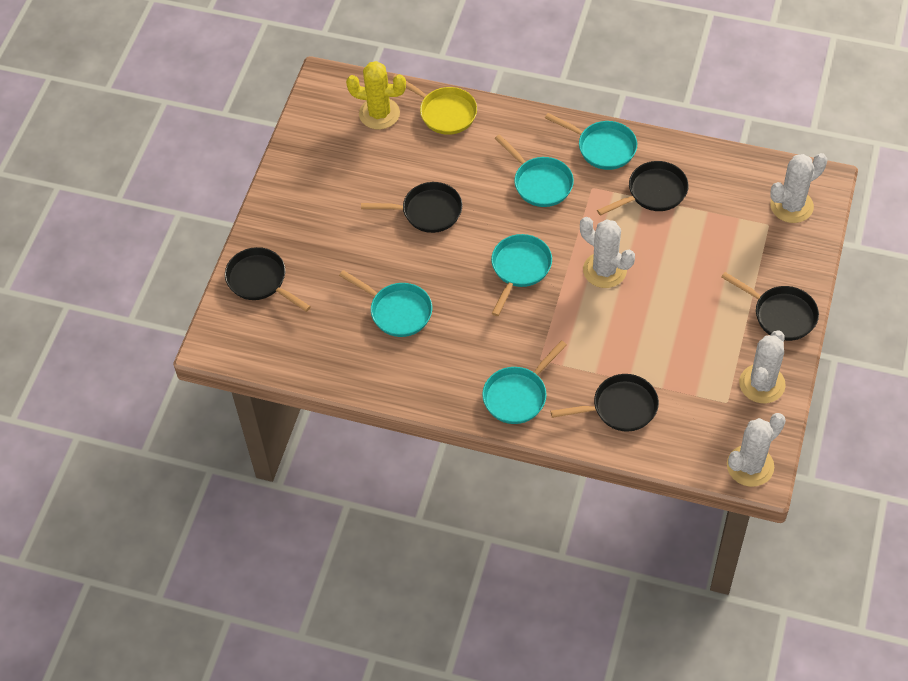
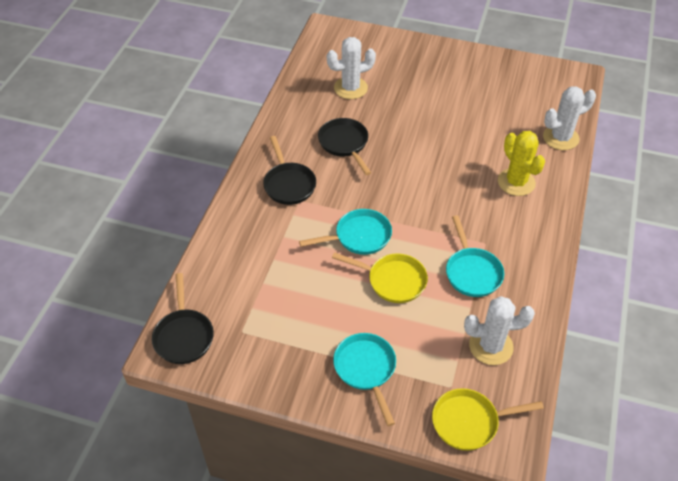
black pan: 5 -> 3
turquoise pan: 5 -> 3
white cactus: 4 -> 3
yellow pan: 1 -> 2

